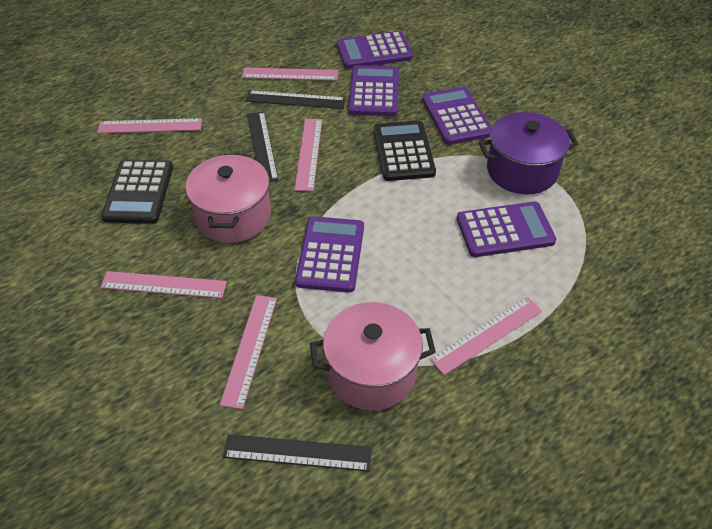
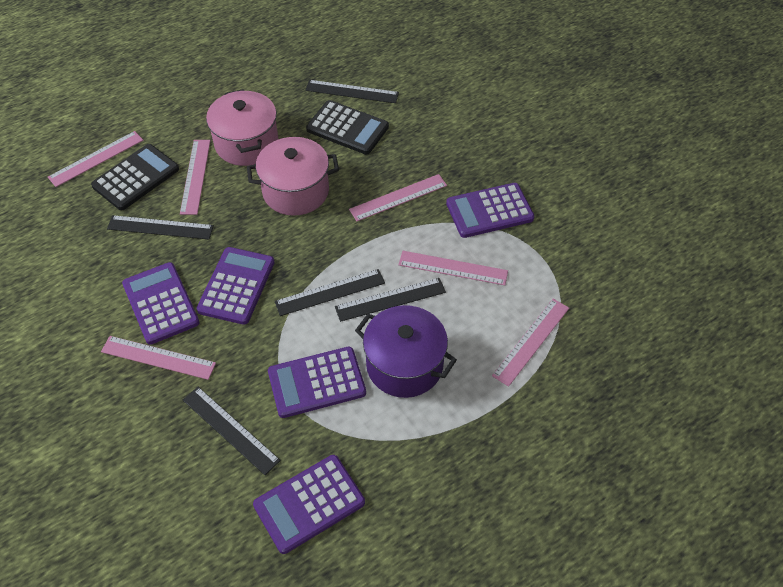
black ruler: 3 -> 5

